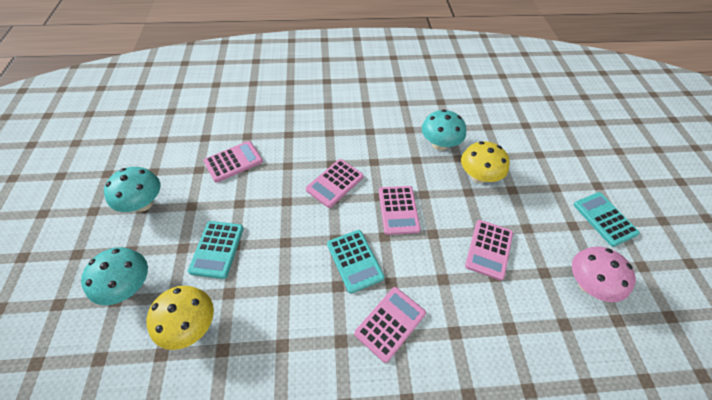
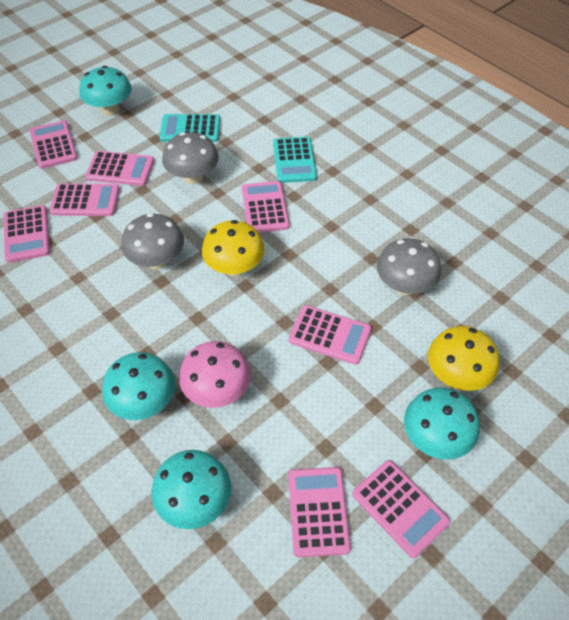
grey mushroom: 0 -> 3
pink calculator: 5 -> 8
turquoise calculator: 3 -> 2
turquoise mushroom: 3 -> 4

